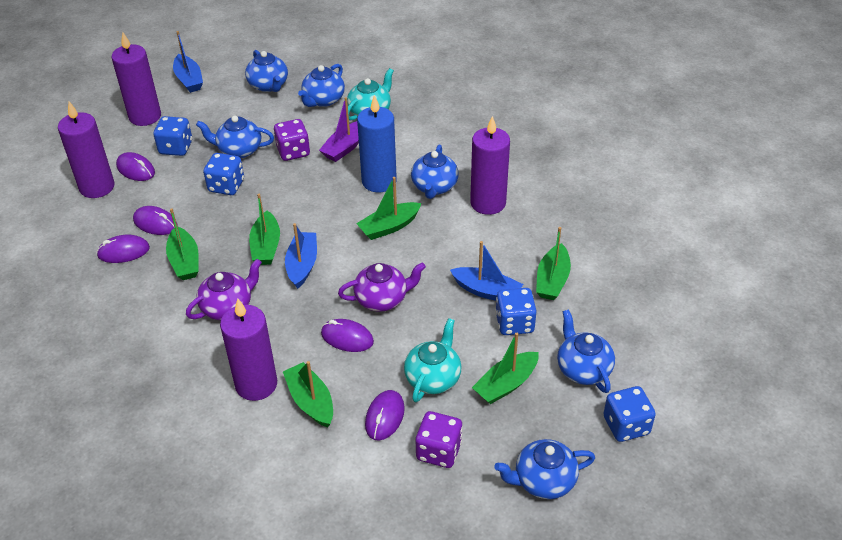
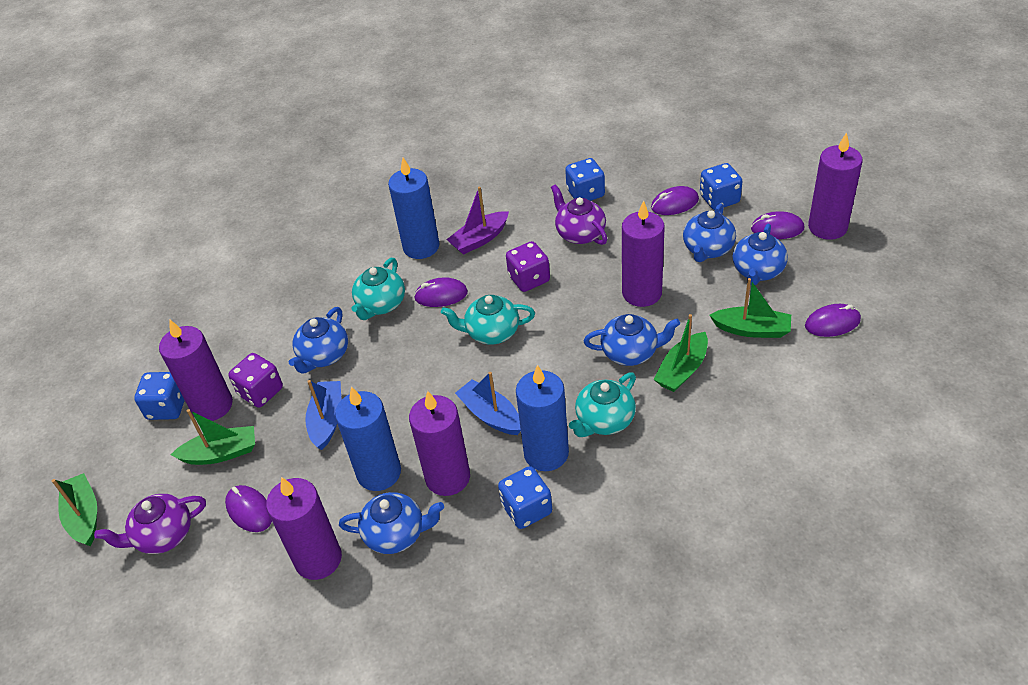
blue boat: 3 -> 2
blue candle: 1 -> 3
blue teapot: 6 -> 5
green boat: 6 -> 4
purple candle: 4 -> 5
turquoise teapot: 2 -> 3

